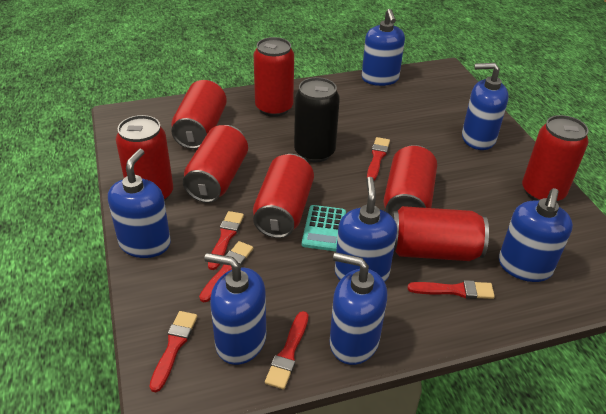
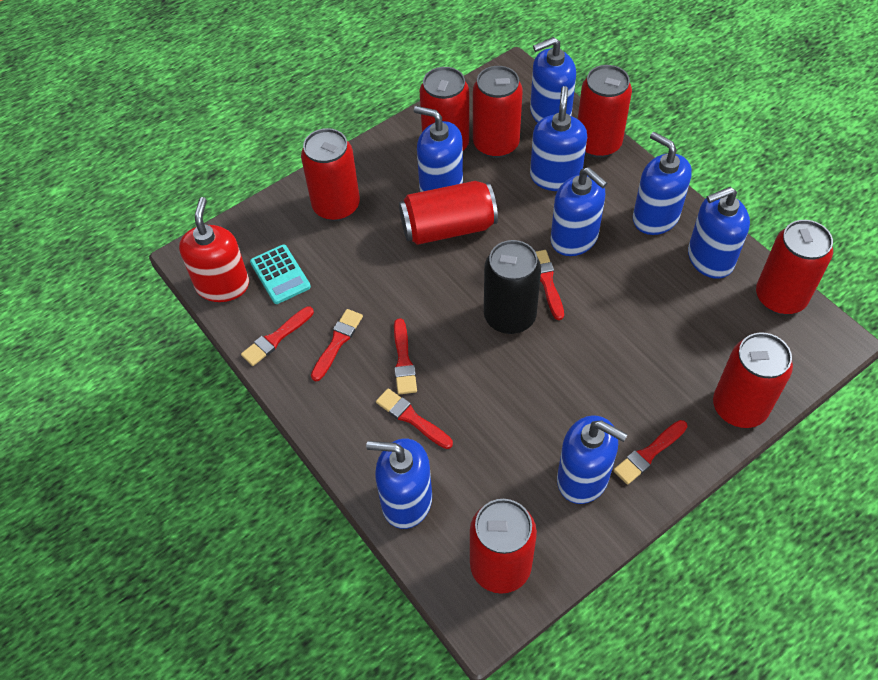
blue soap dispenser: 7 -> 8
red soap dispenser: 0 -> 1

